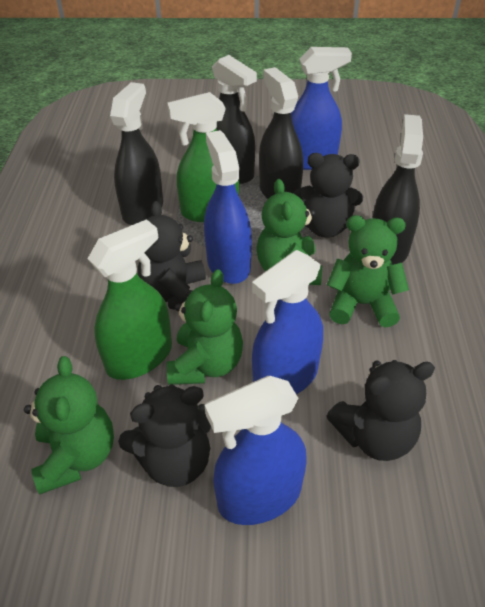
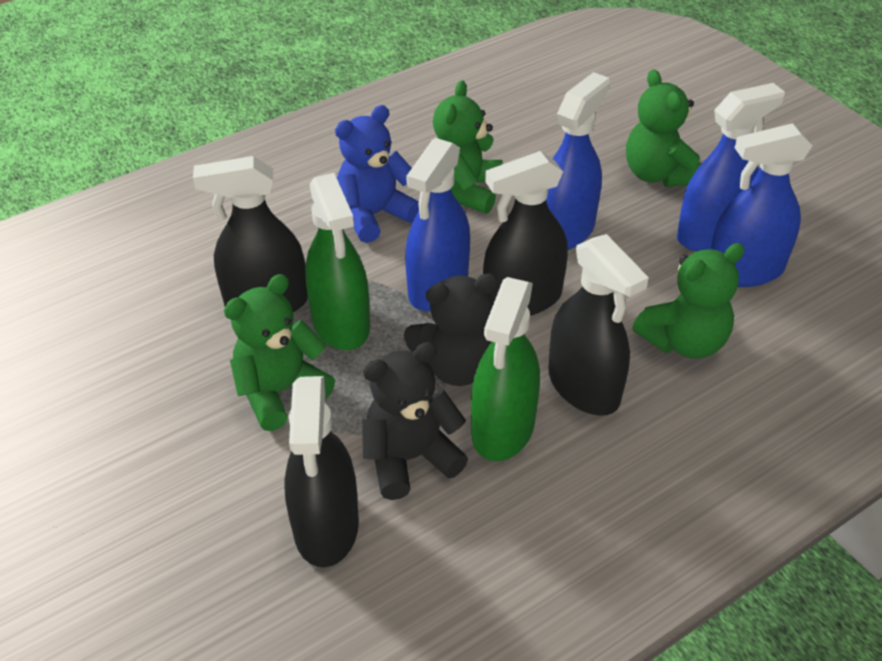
black teddy bear: 4 -> 2
blue teddy bear: 0 -> 1

